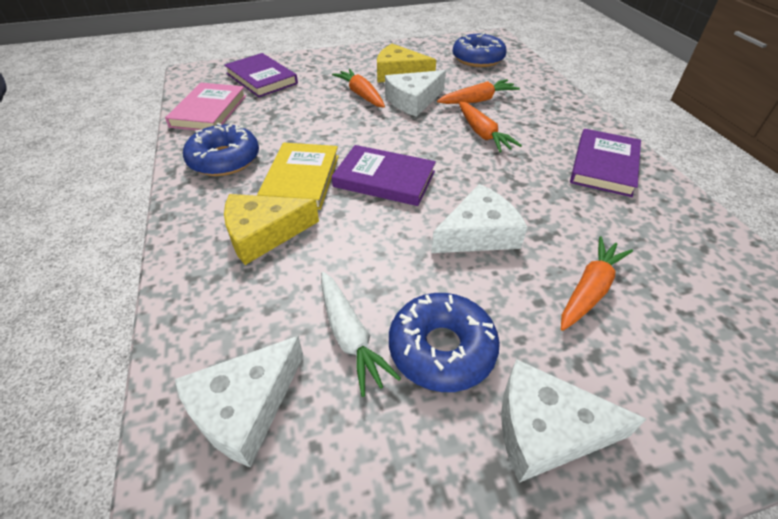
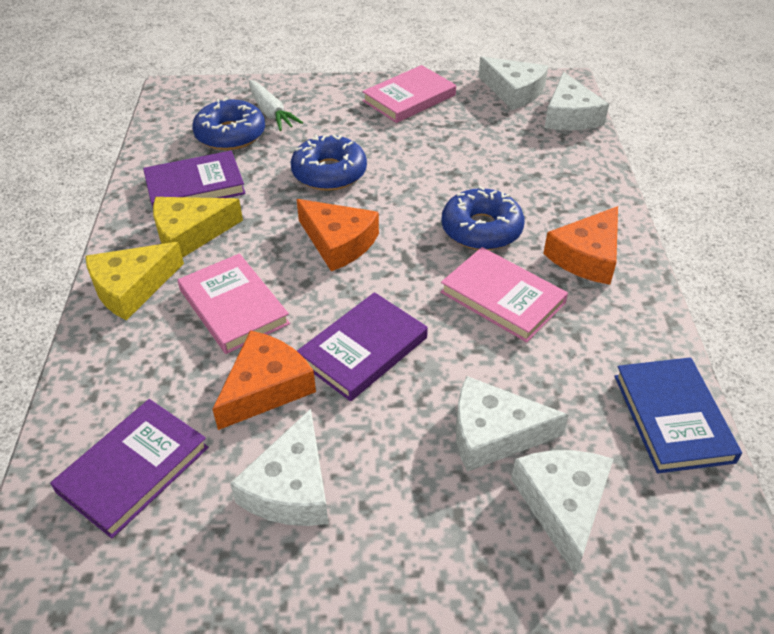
blue book: 0 -> 1
orange carrot: 4 -> 0
orange cheese: 0 -> 3
pink book: 1 -> 3
white cheese: 4 -> 5
yellow book: 1 -> 0

